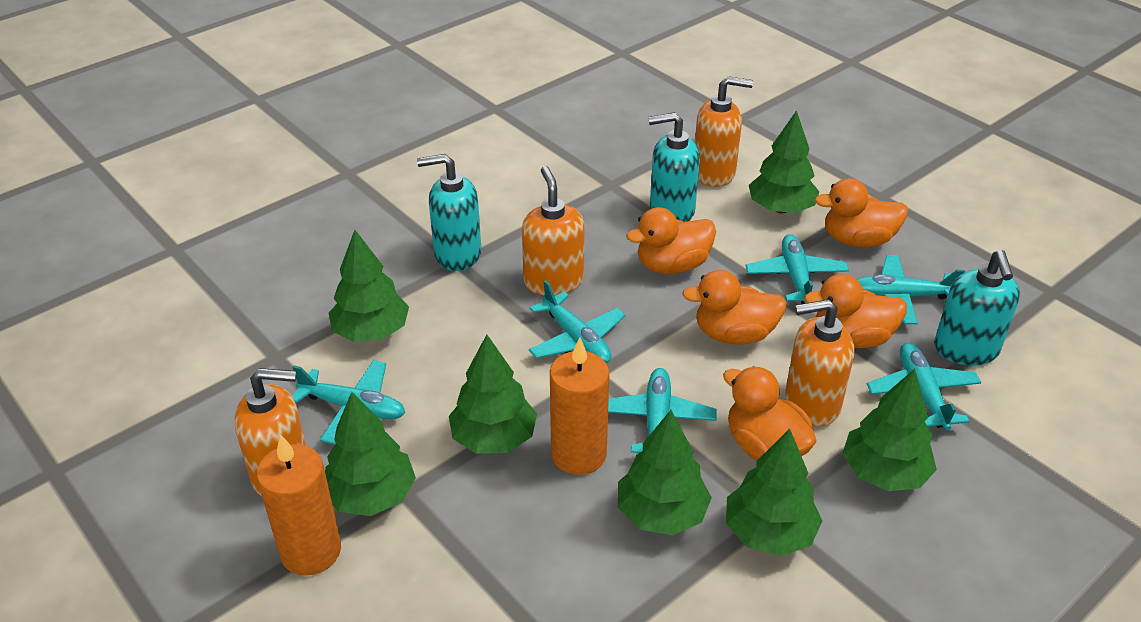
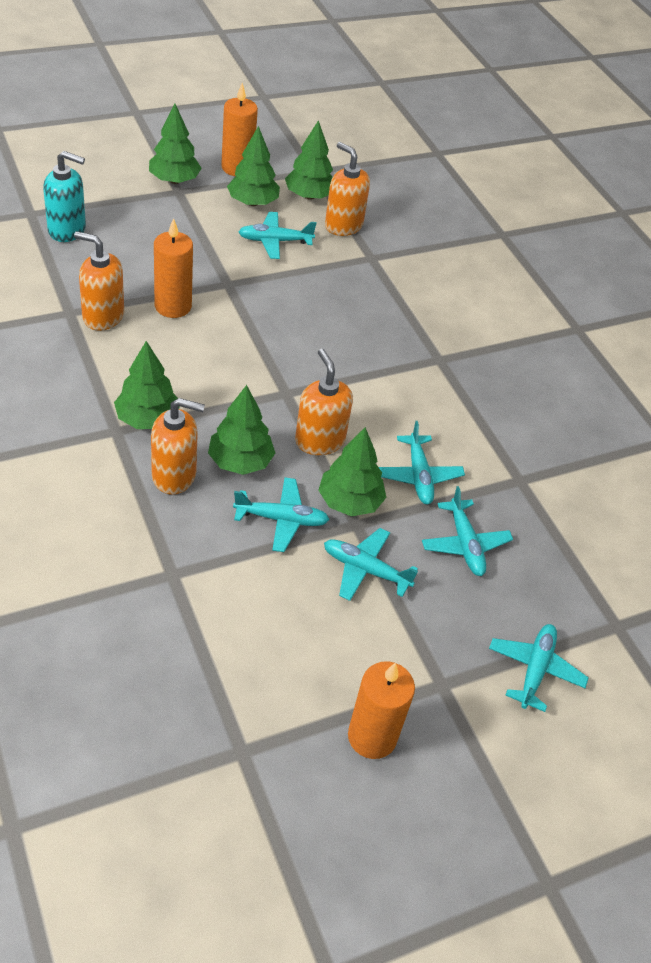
green tree: 7 -> 6
orange candle: 2 -> 3
orange duck: 5 -> 0
turquoise soap dispenser: 3 -> 1

